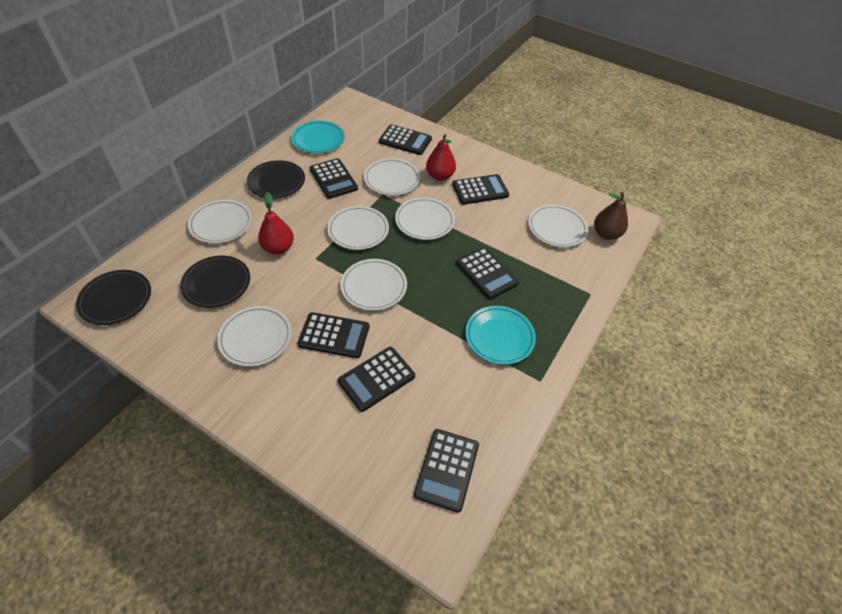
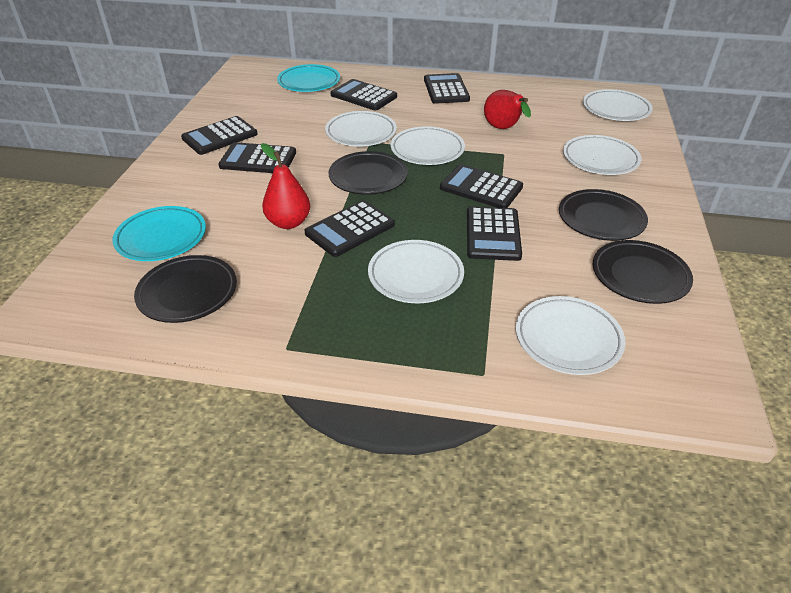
black plate: 3 -> 4
brown pear: 1 -> 0
white plate: 7 -> 6

